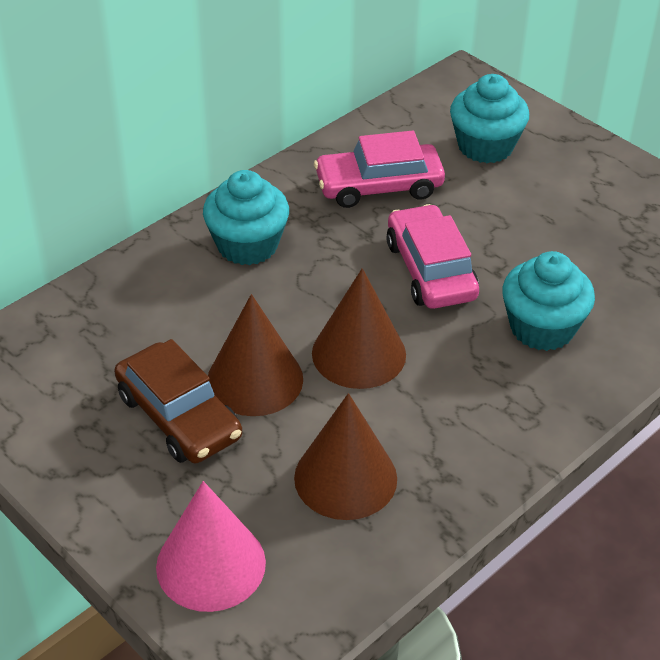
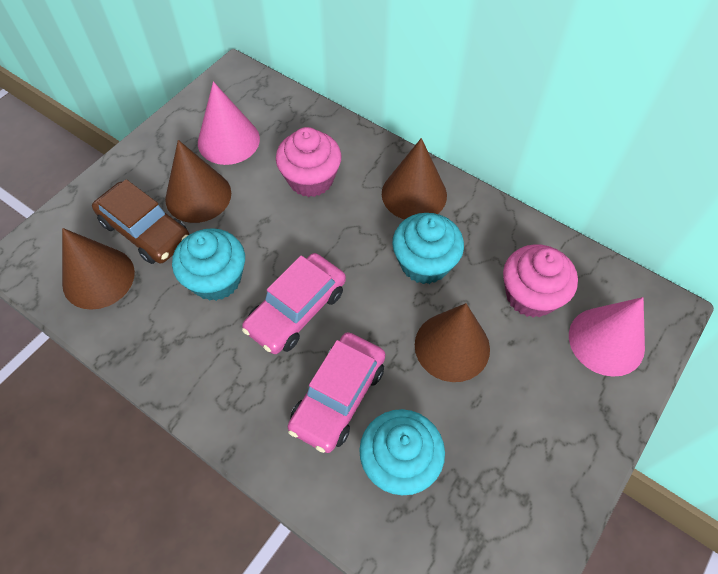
brown cone: 3 -> 4
pink cone: 1 -> 2
pink cupcake: 0 -> 2

